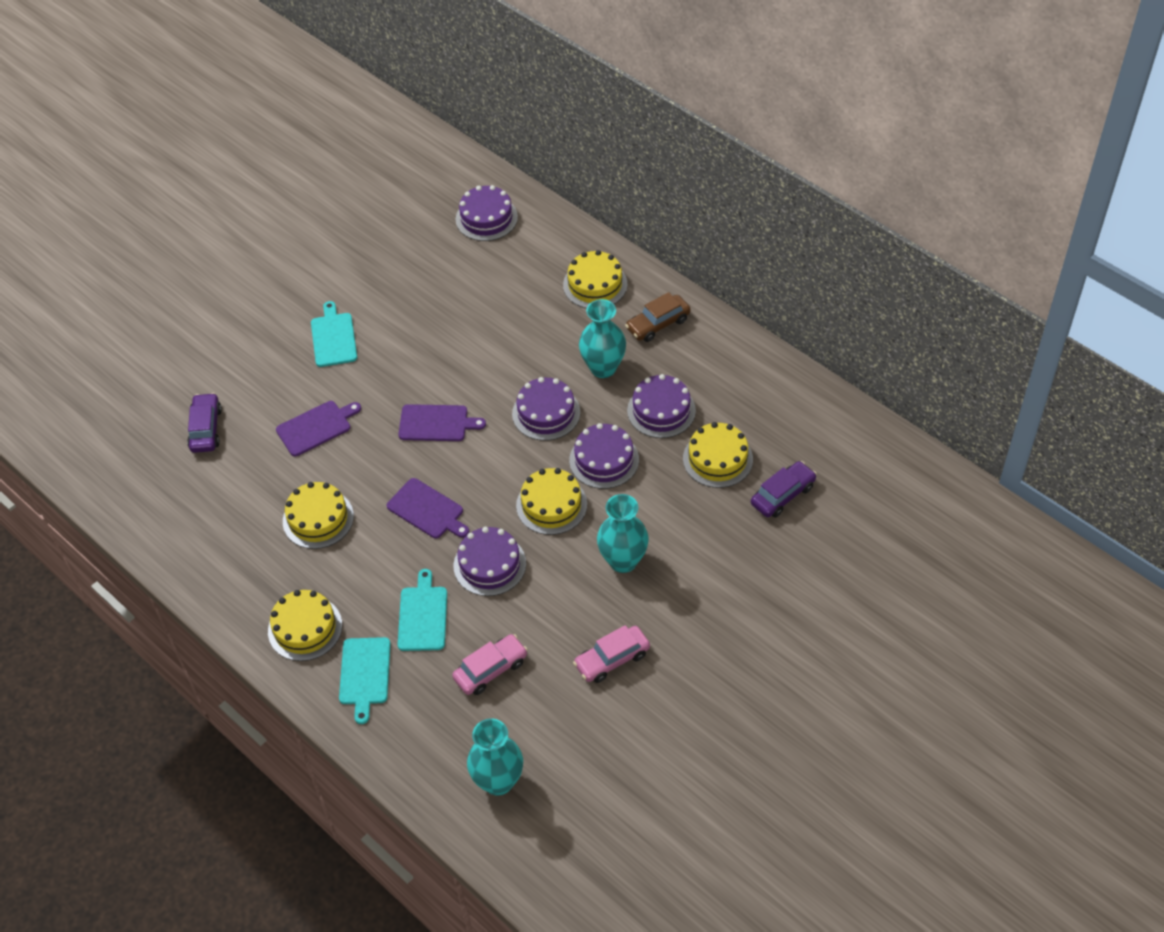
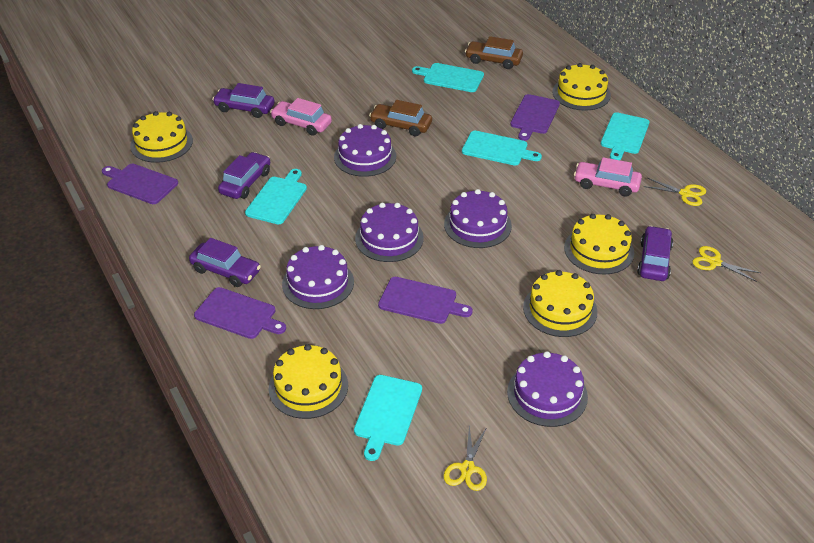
brown car: 1 -> 2
purple car: 2 -> 4
purple cutting board: 3 -> 4
turquoise cutting board: 3 -> 5
turquoise vase: 3 -> 0
yellow scissors: 0 -> 3

